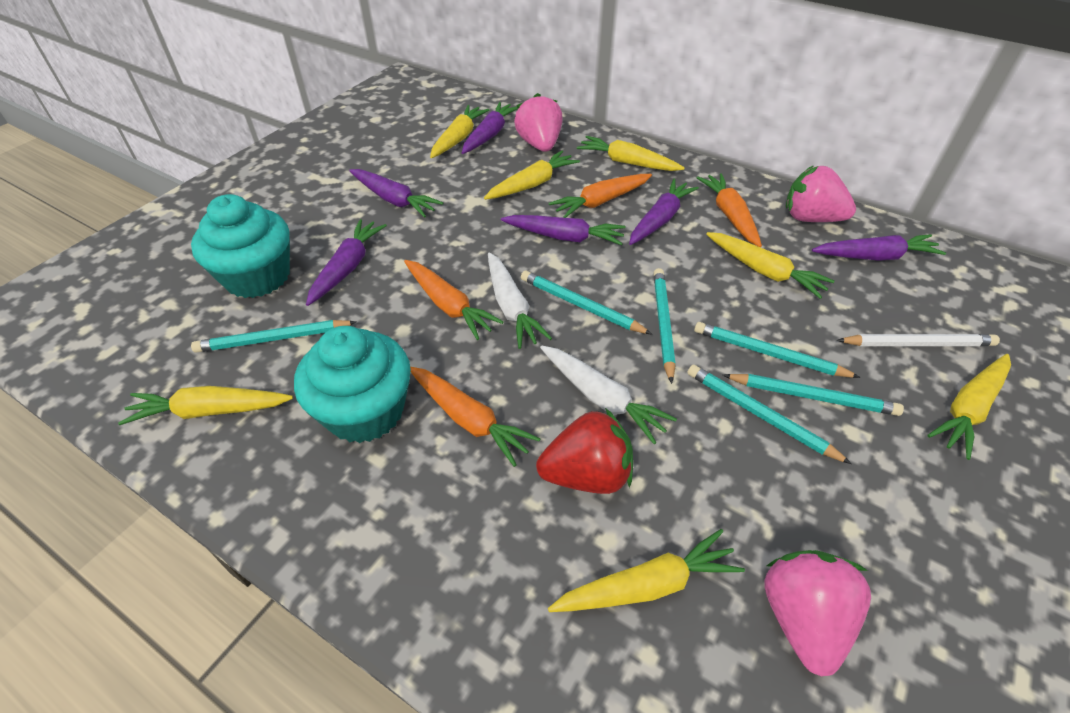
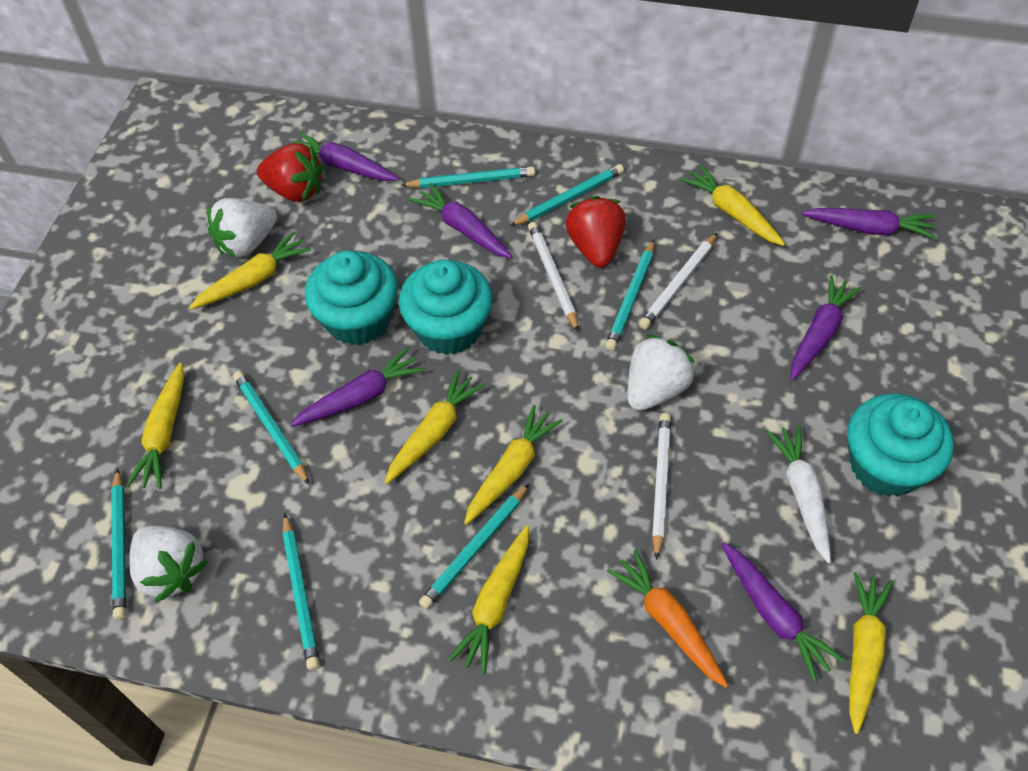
orange carrot: 4 -> 1
pink strawberry: 3 -> 0
red strawberry: 1 -> 2
turquoise cupcake: 2 -> 3
turquoise pencil: 6 -> 7
white carrot: 2 -> 1
white pencil: 1 -> 3
white strawberry: 0 -> 3

